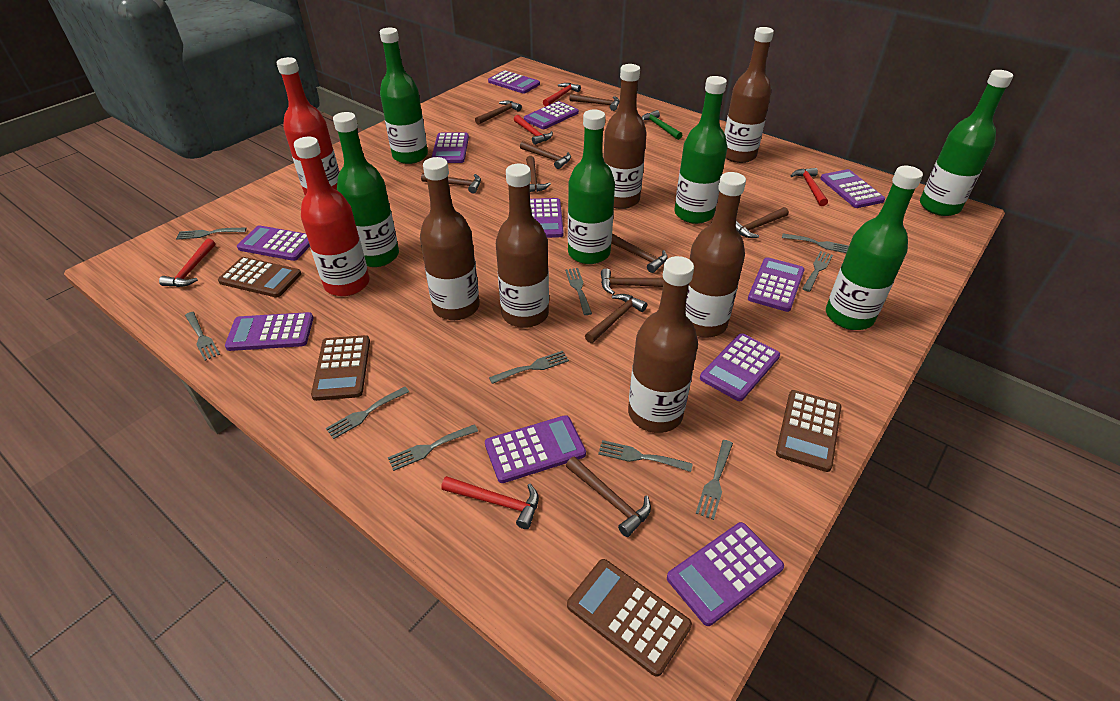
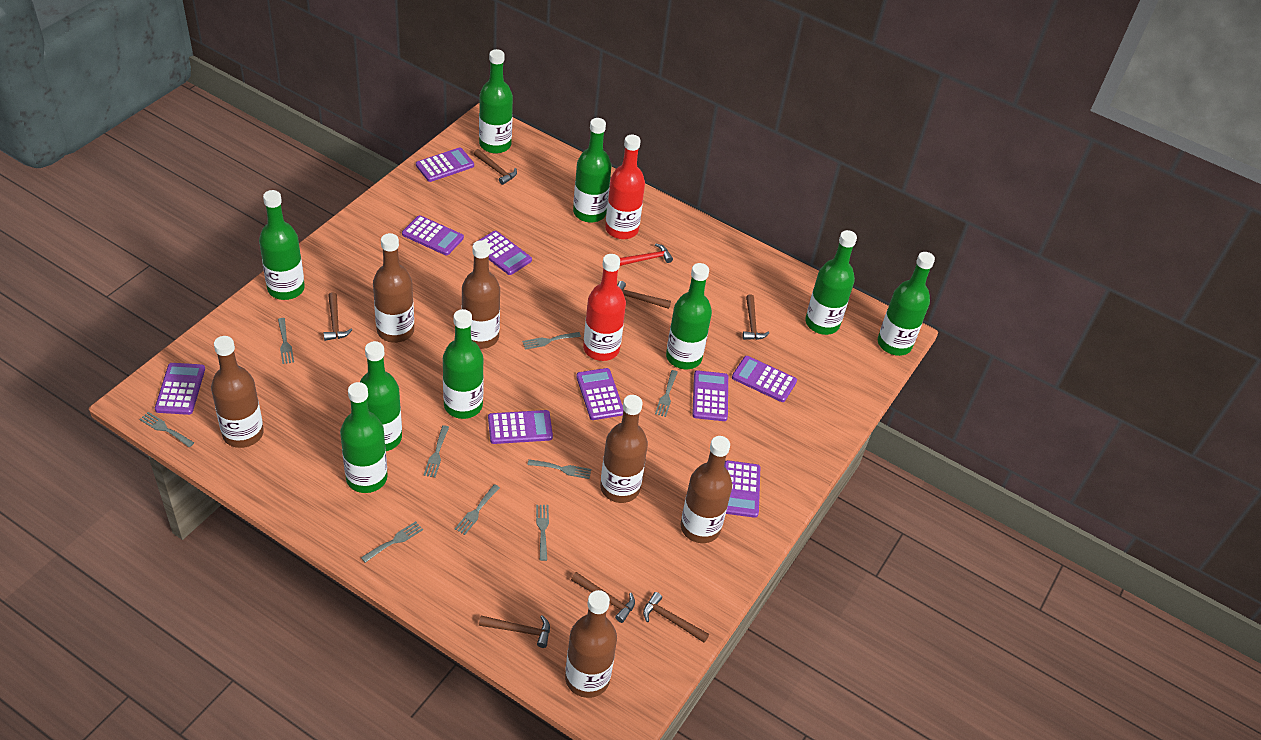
brown calculator: 4 -> 0
brown hammer: 10 -> 7
green bottle: 6 -> 9
green hammer: 1 -> 0
grey fork: 10 -> 9
purple calculator: 11 -> 9
red hammer: 5 -> 1

